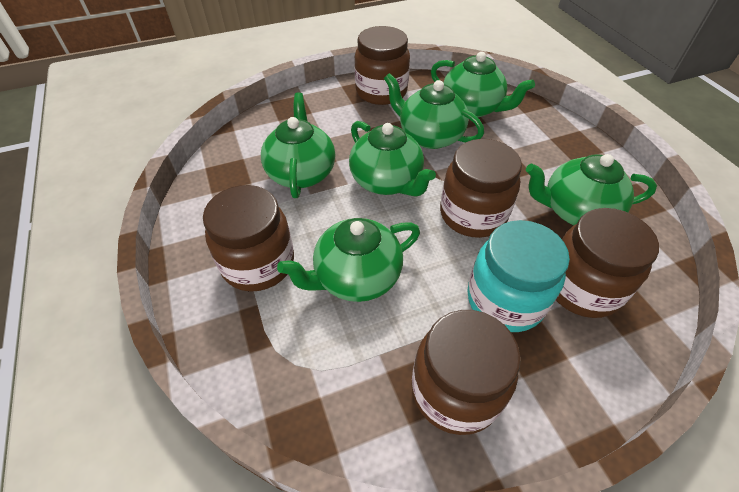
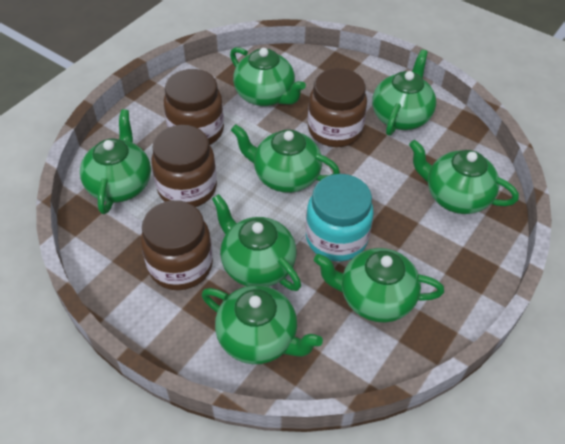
brown jar: 5 -> 4
green teapot: 6 -> 8

